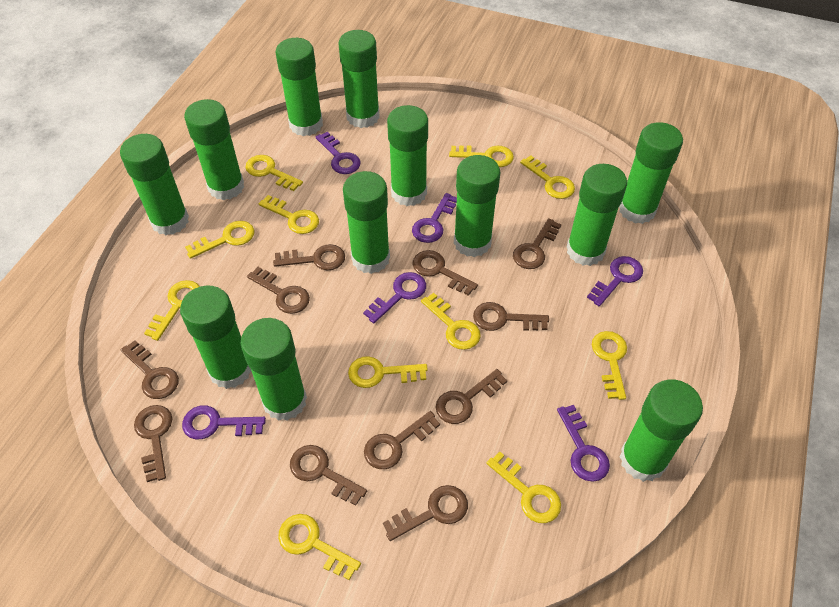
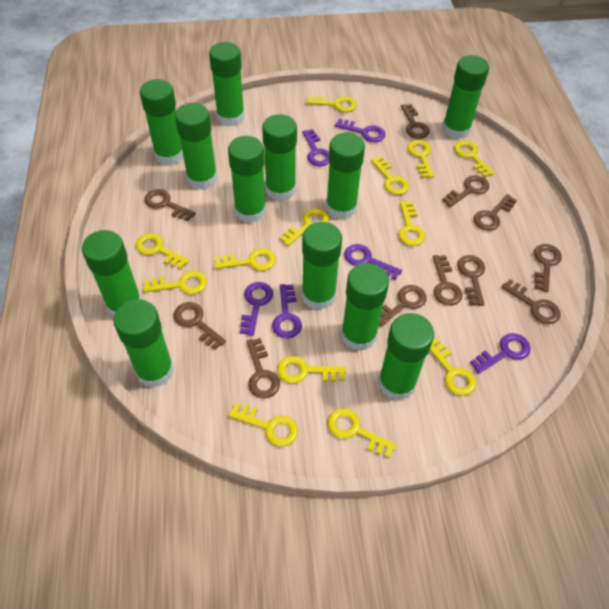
yellow key: 11 -> 13

